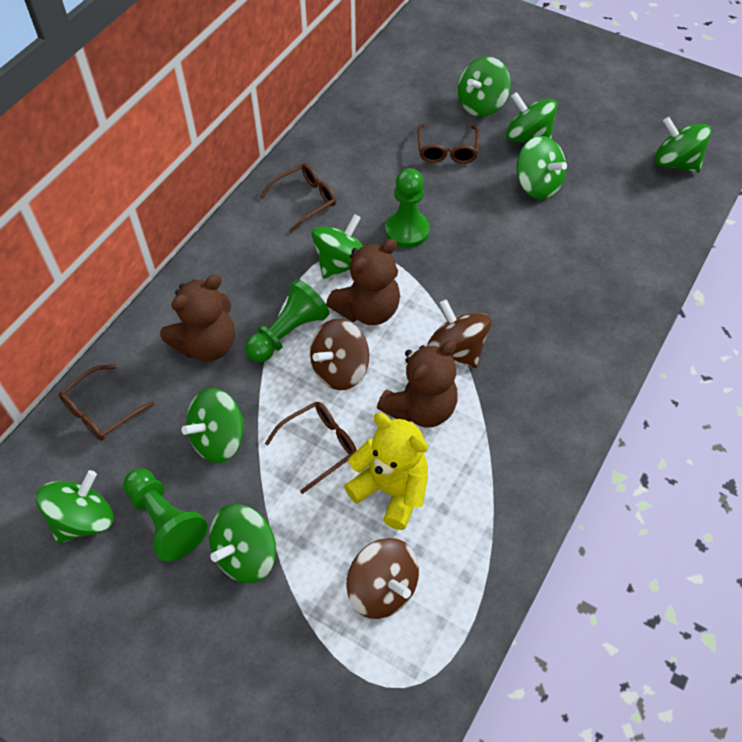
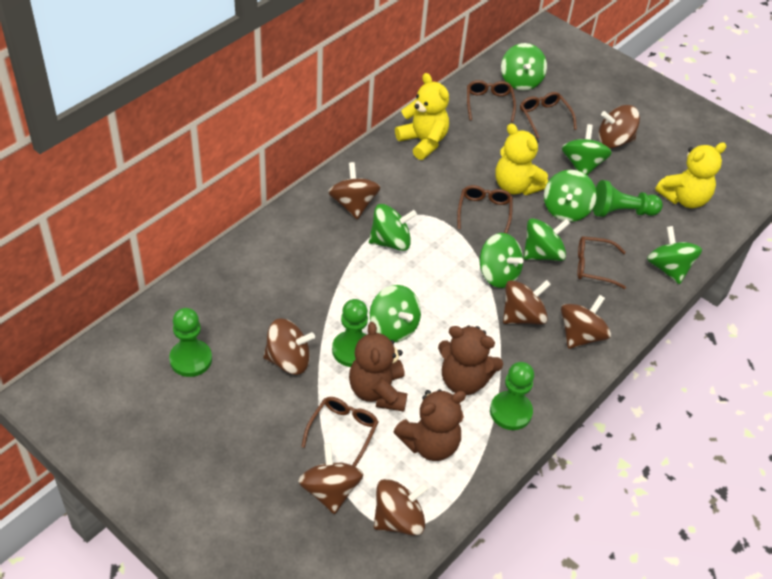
brown glasses: 4 -> 5
brown spinning top: 3 -> 7
green pawn: 3 -> 4
yellow teddy bear: 1 -> 3

